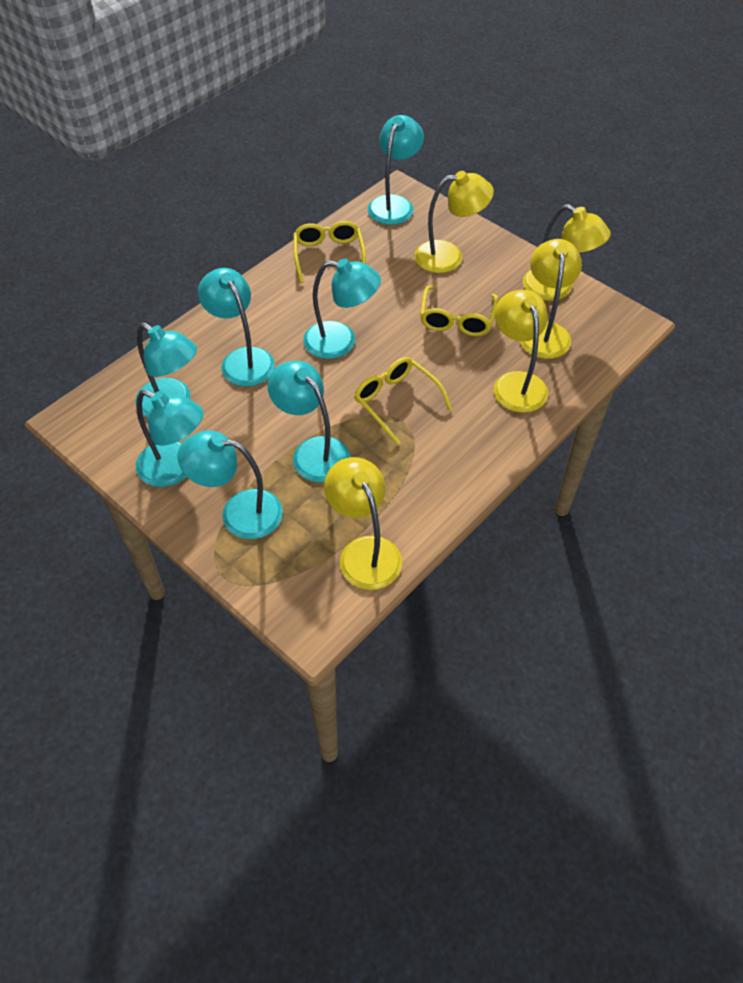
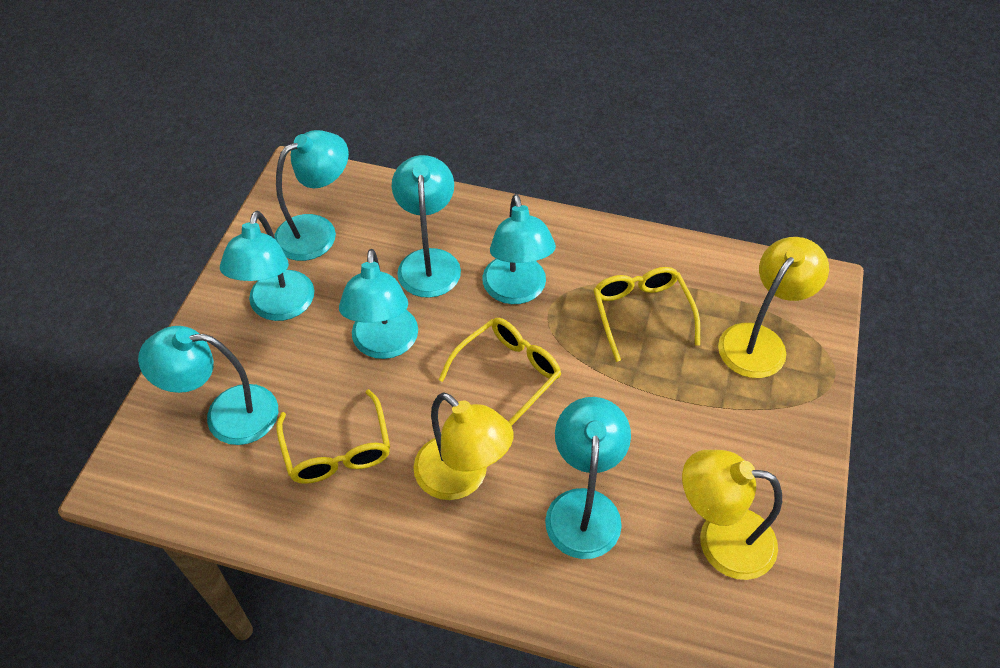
yellow lamp: 5 -> 3

